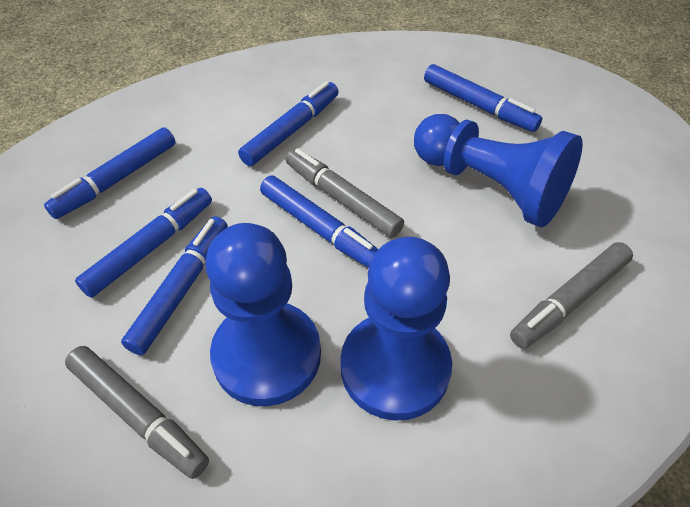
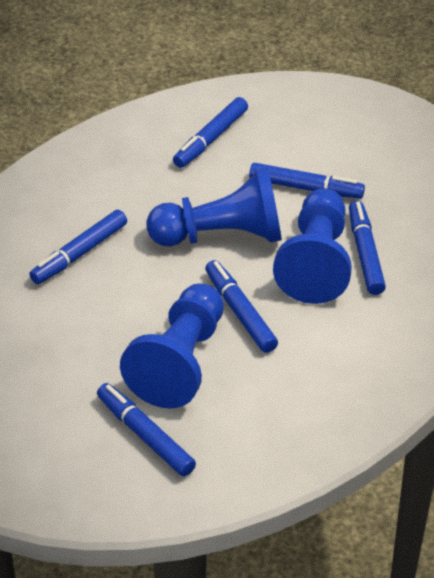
grey marker: 3 -> 0

